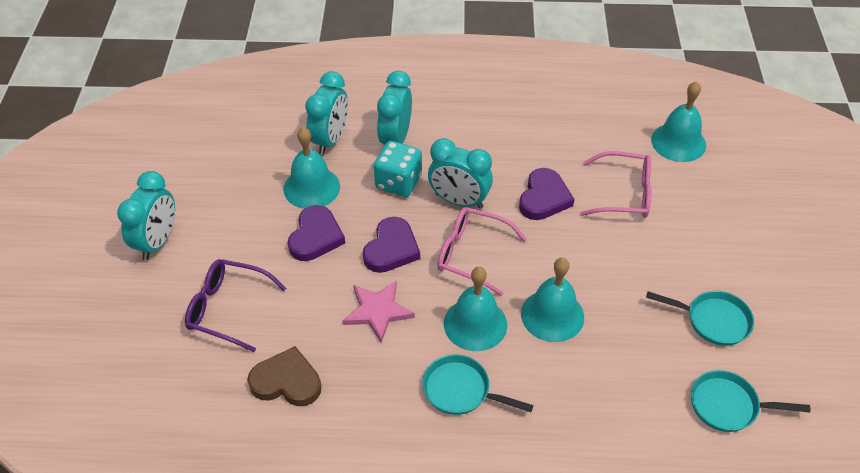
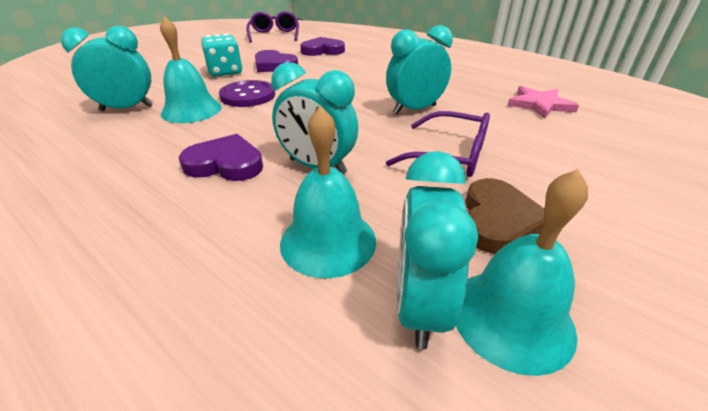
pink glasses: 2 -> 0
purple button: 0 -> 1
purple glasses: 1 -> 2
turquoise bell: 4 -> 3
turquoise pan: 3 -> 0

